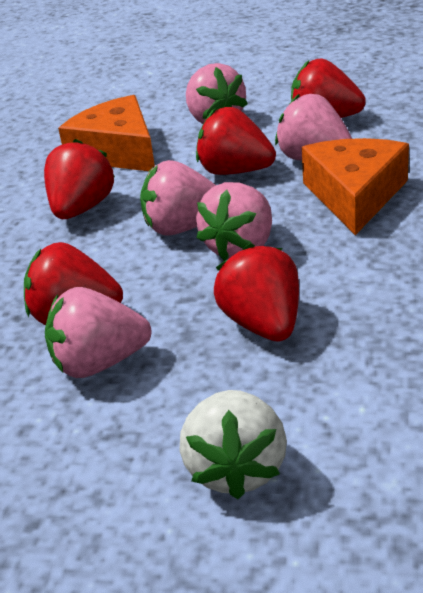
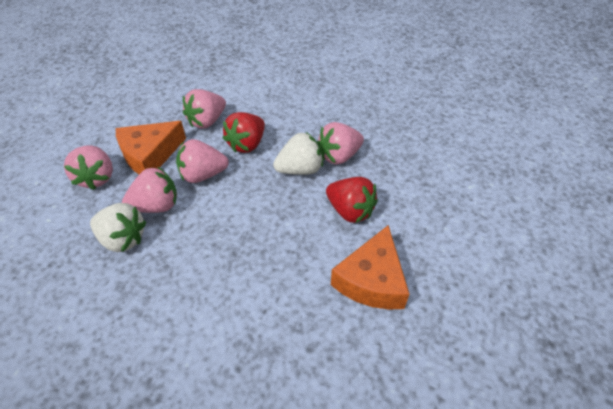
red strawberry: 5 -> 2
white strawberry: 1 -> 2

